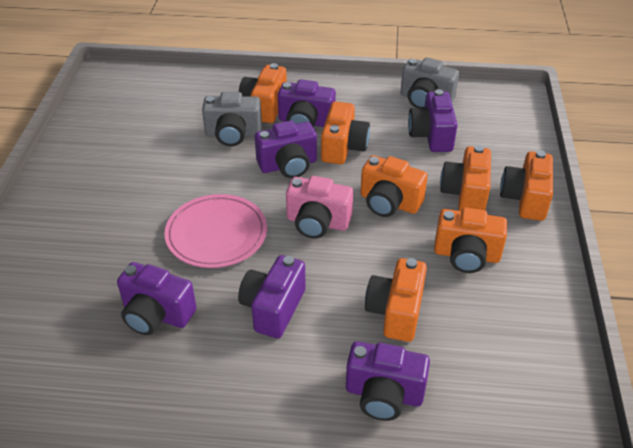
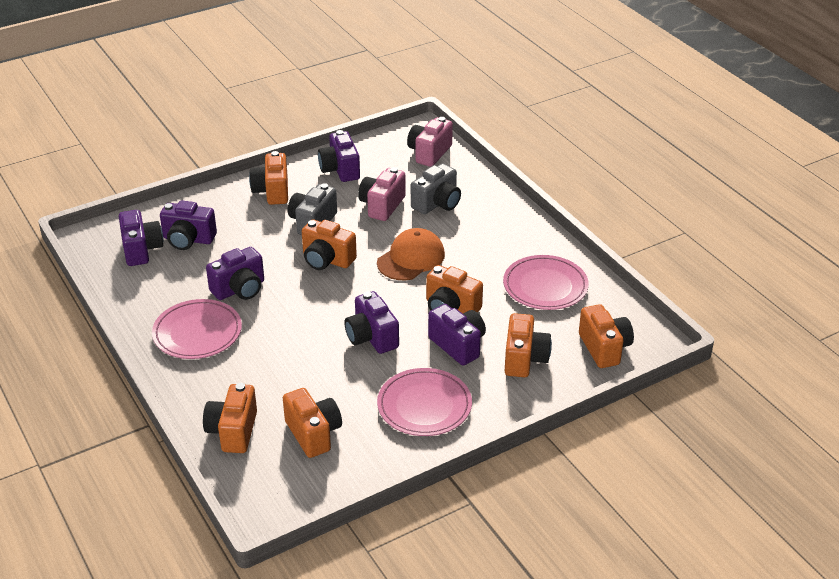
orange cap: 0 -> 1
pink camera: 1 -> 2
pink plate: 1 -> 3

